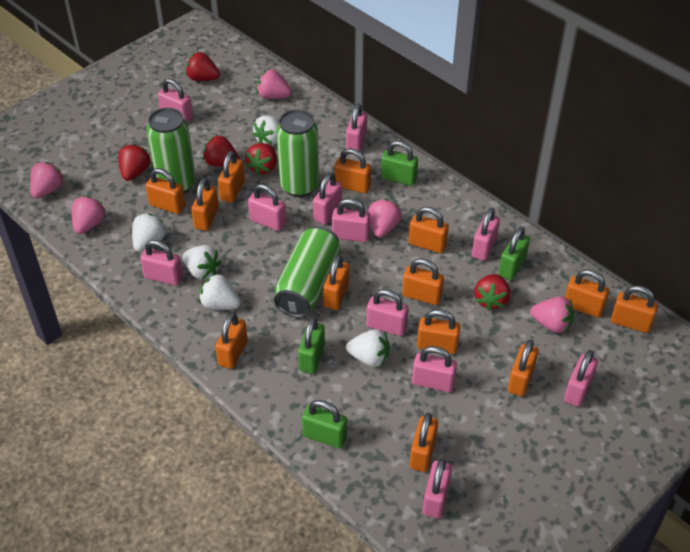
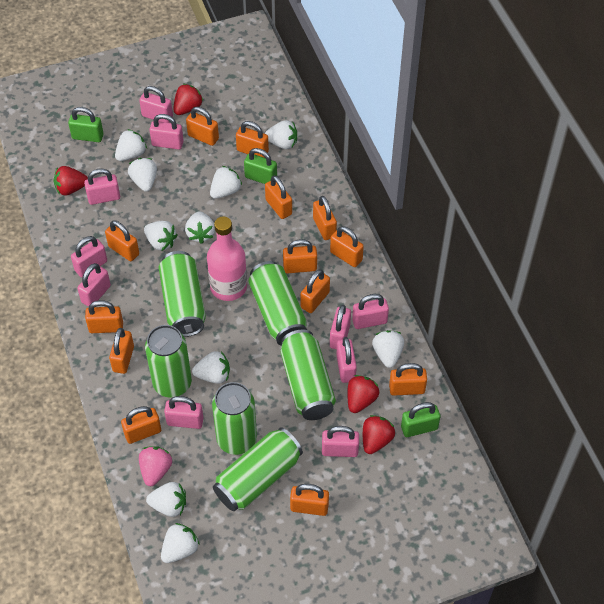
green can: 3 -> 6
green padlock: 4 -> 3
pink bottle: 0 -> 1
pink padlock: 11 -> 10
pink strawberry: 5 -> 1
red strawberry: 5 -> 4
white strawberry: 5 -> 10

